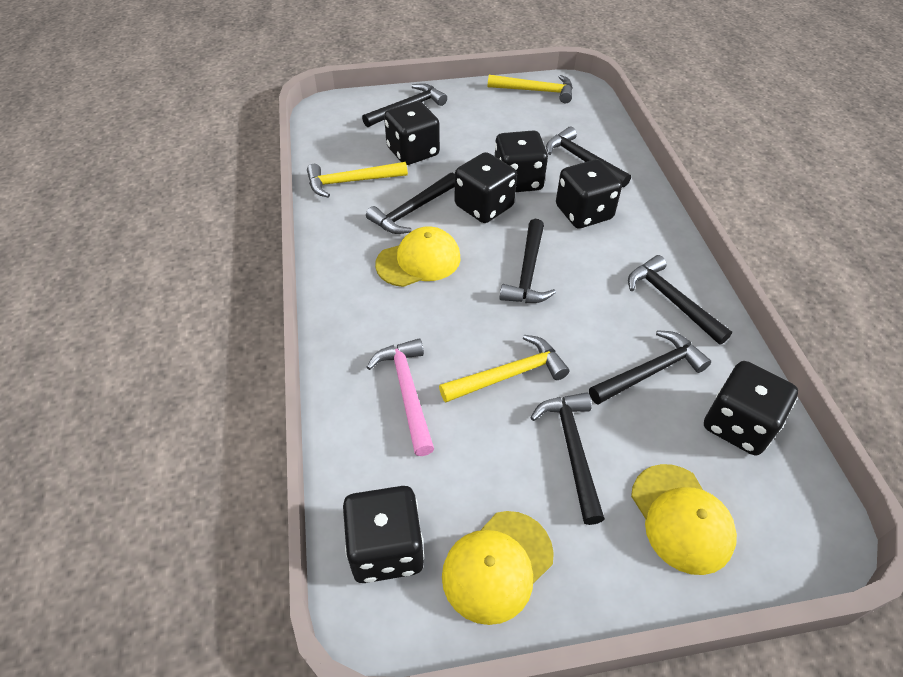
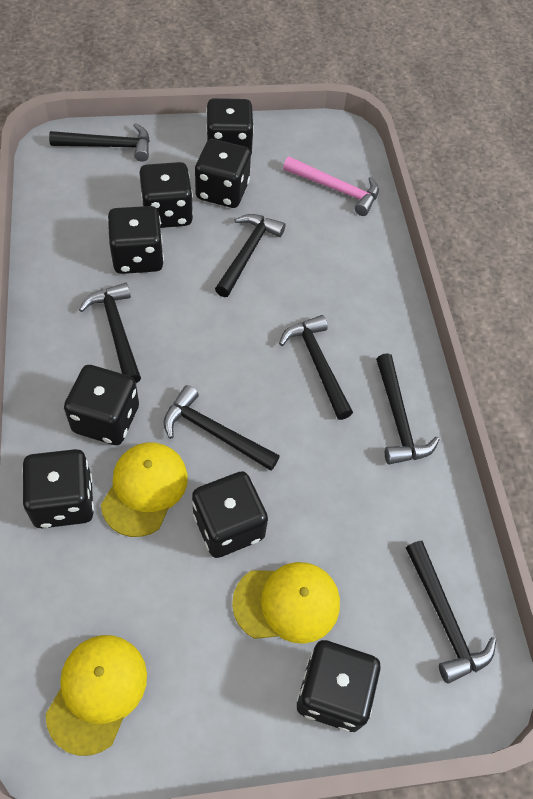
black dice: 6 -> 8
yellow hammer: 3 -> 0

